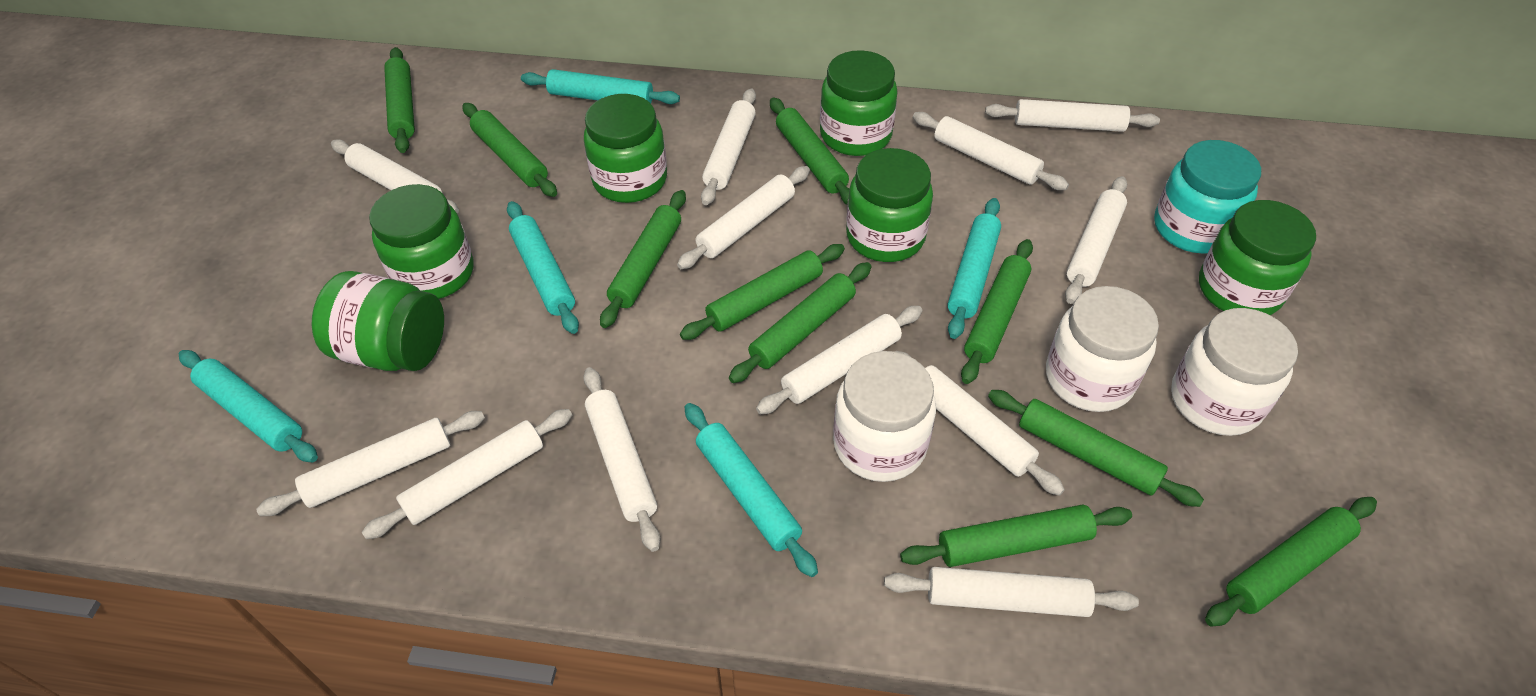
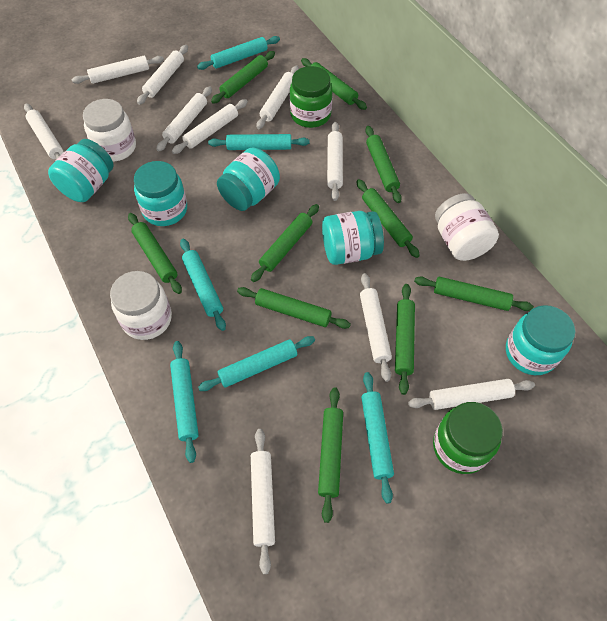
green jar: 6 -> 2
turquoise jar: 1 -> 5
turquoise rolling pin: 5 -> 6
white rolling pin: 12 -> 10

